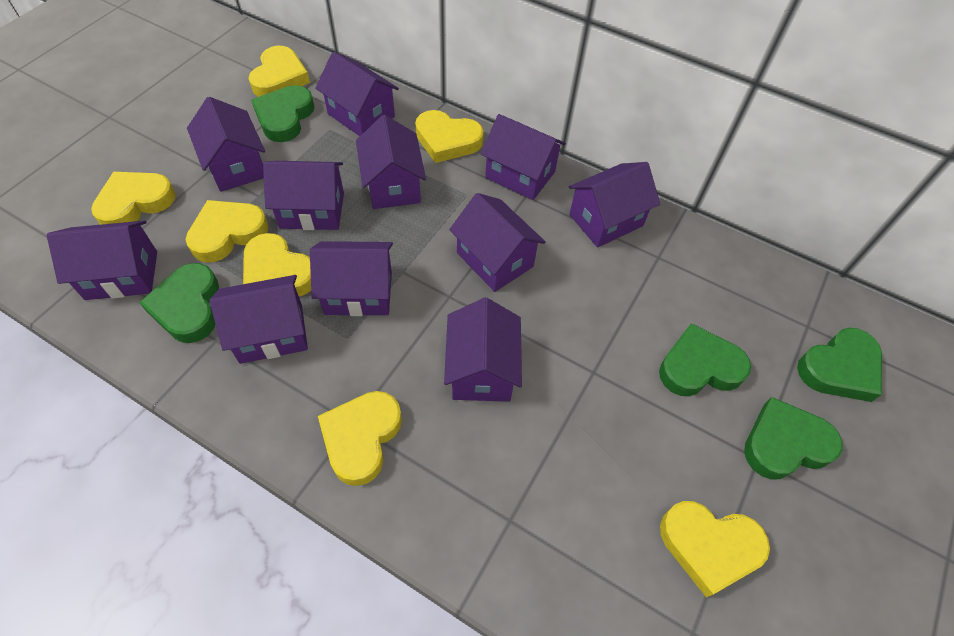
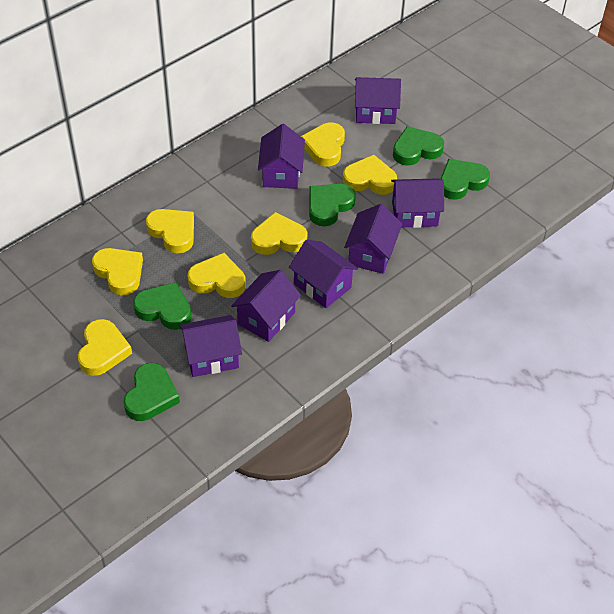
purple house: 11 -> 7

